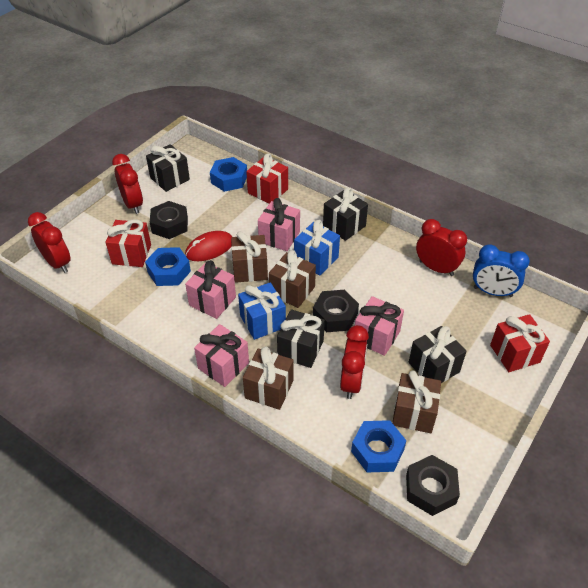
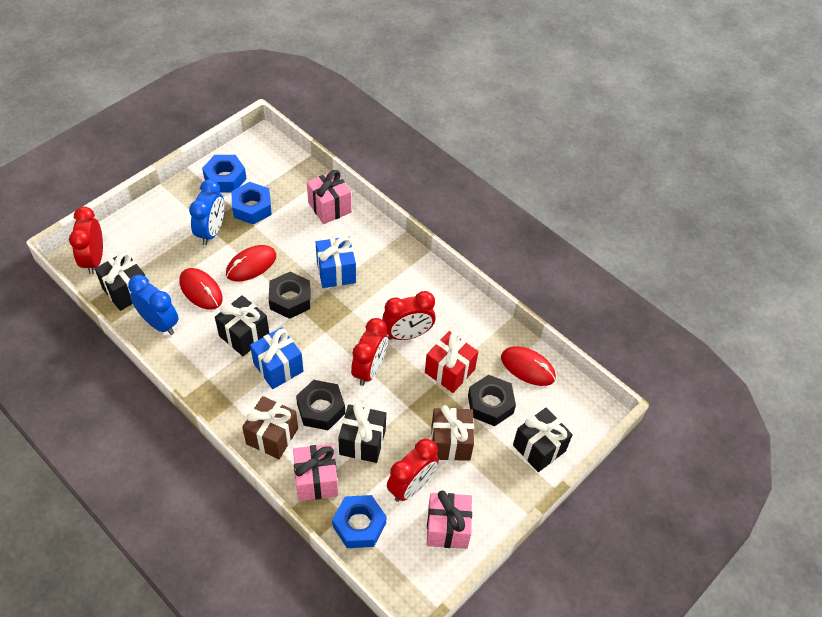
blue clock: 1 -> 2
brown gift: 4 -> 2
pink gift: 4 -> 3
red gift: 3 -> 1
red mouse: 1 -> 3

